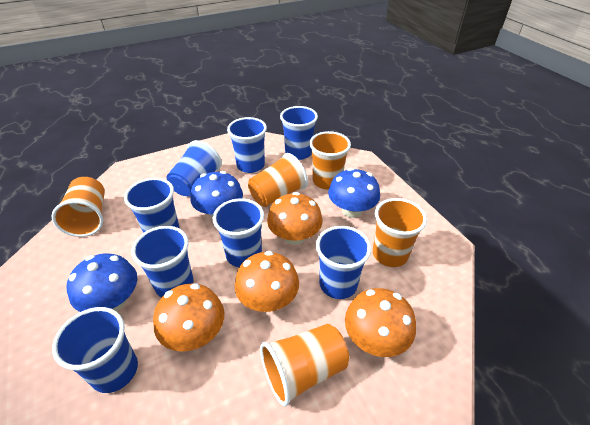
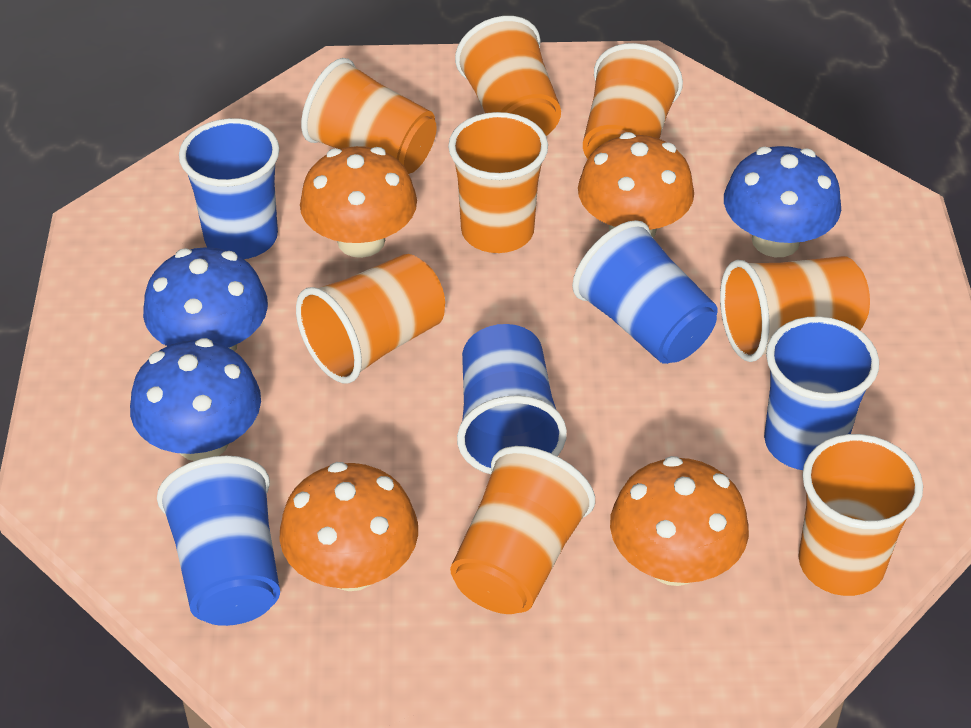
blue cup: 8 -> 5
orange cup: 5 -> 8

